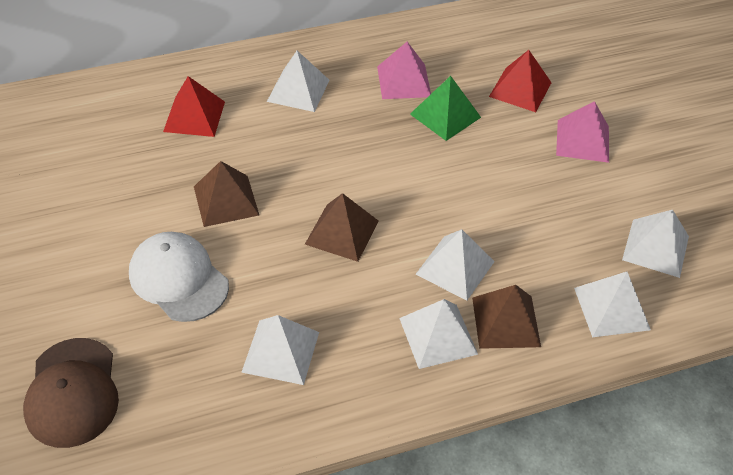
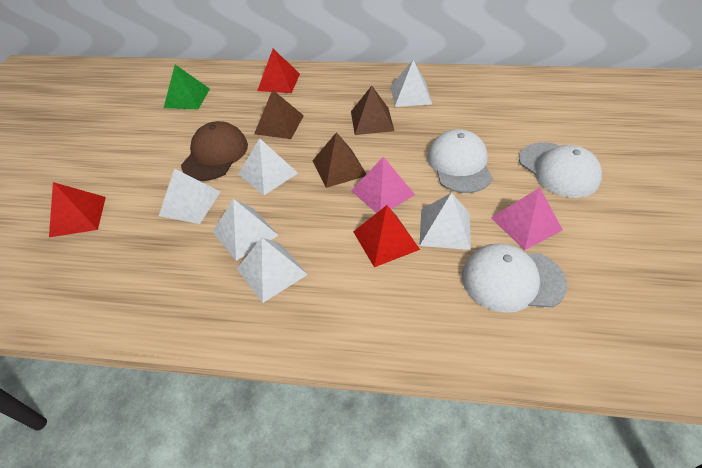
red pyramid: 2 -> 3
white cap: 1 -> 3

